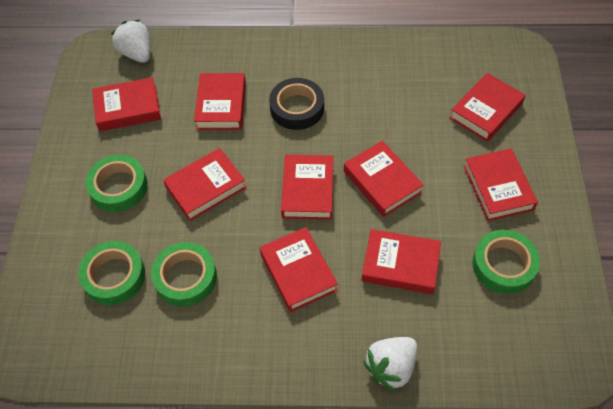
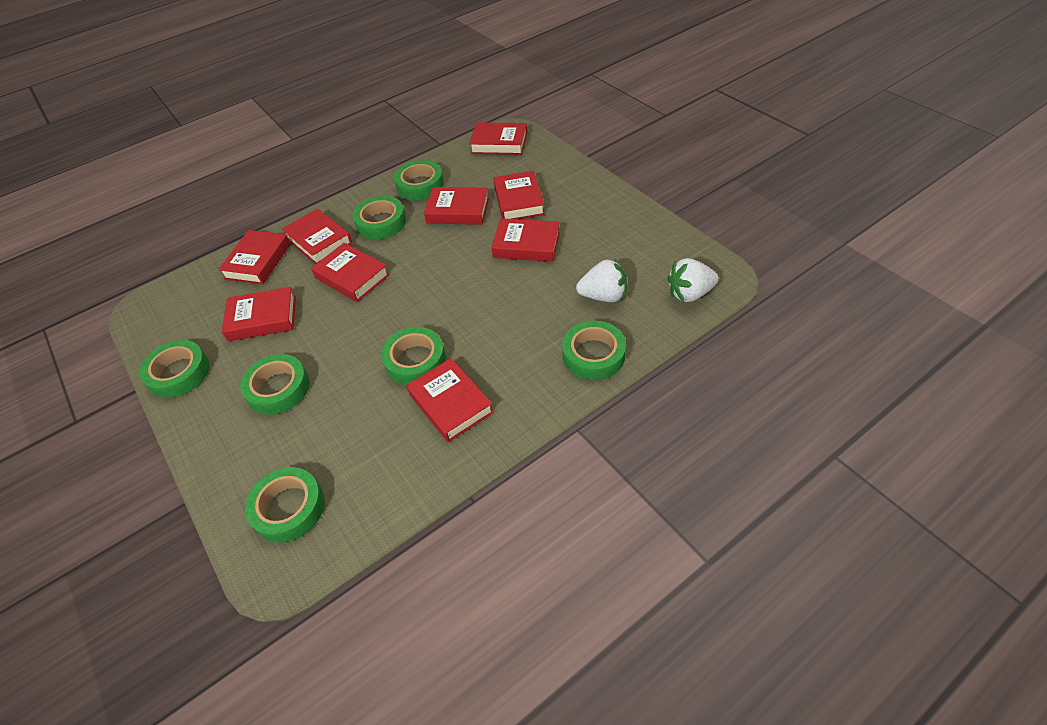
black tape: 1 -> 0
green tape: 4 -> 7

